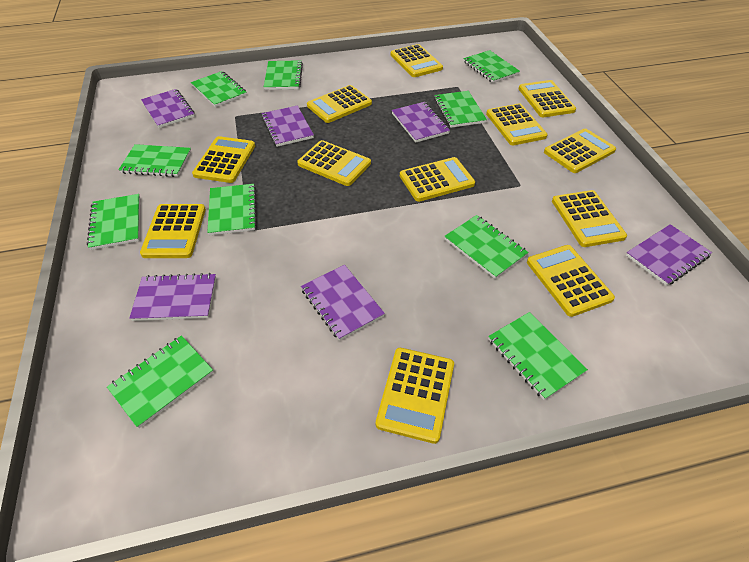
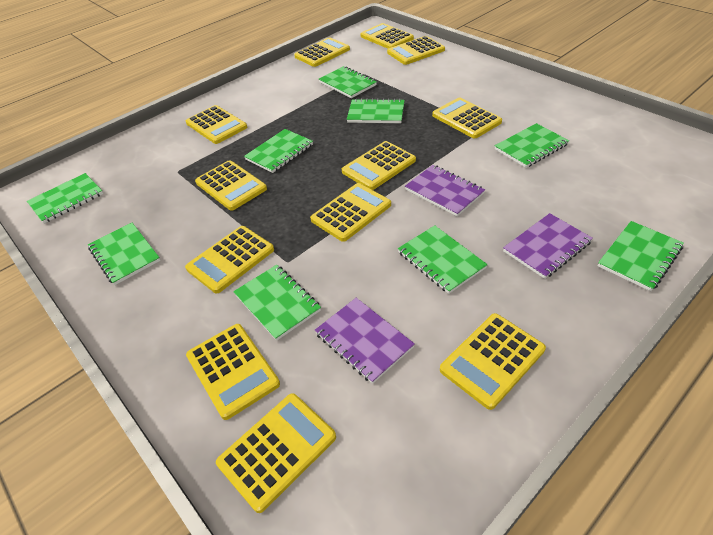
green notebook: 10 -> 9
purple notebook: 6 -> 3

